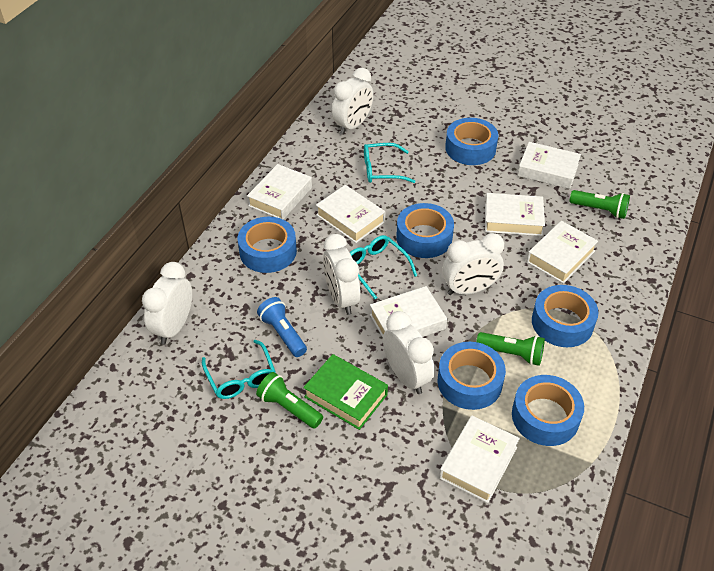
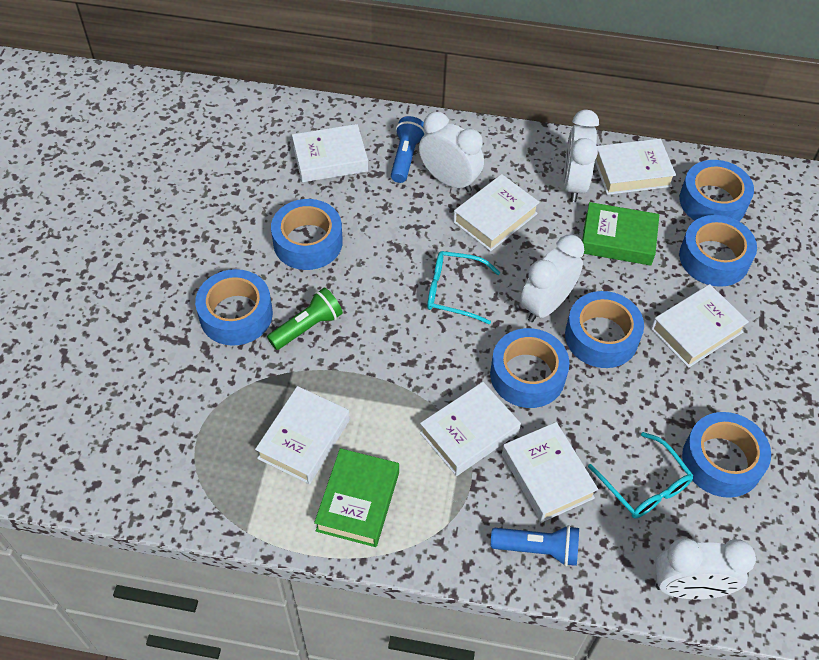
blue flashlight: 1 -> 2
blue tape: 6 -> 7
green book: 1 -> 2
green flashlight: 3 -> 1
turquoise glasses: 3 -> 2
white clock: 5 -> 4

